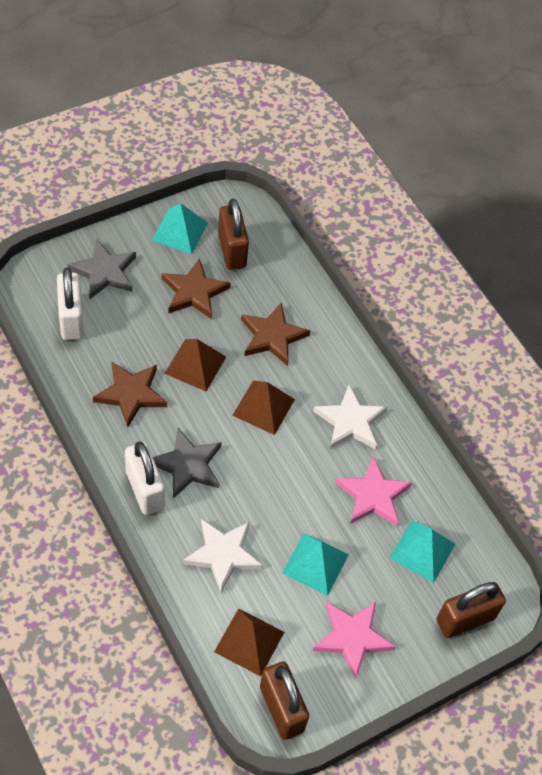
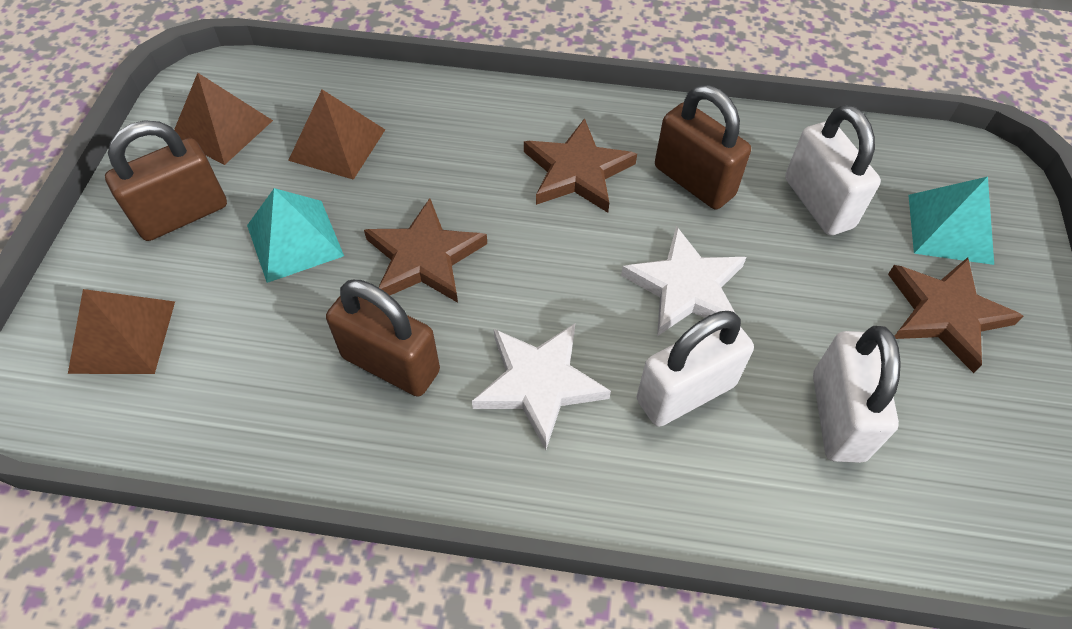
grey star: 2 -> 0
pink star: 2 -> 0
turquoise pyramid: 3 -> 2
white padlock: 2 -> 3

